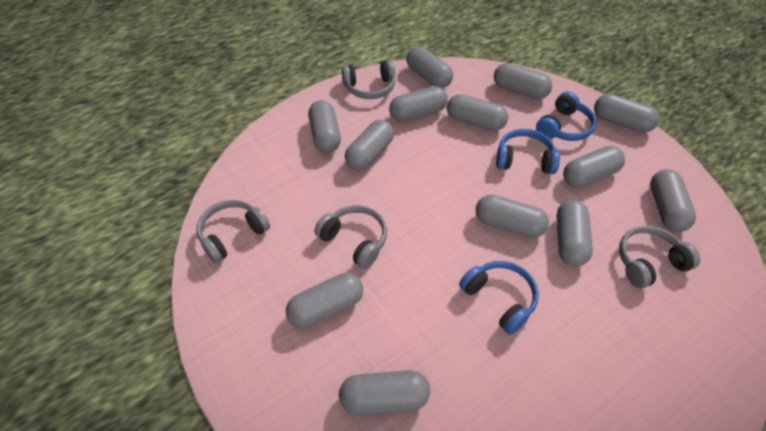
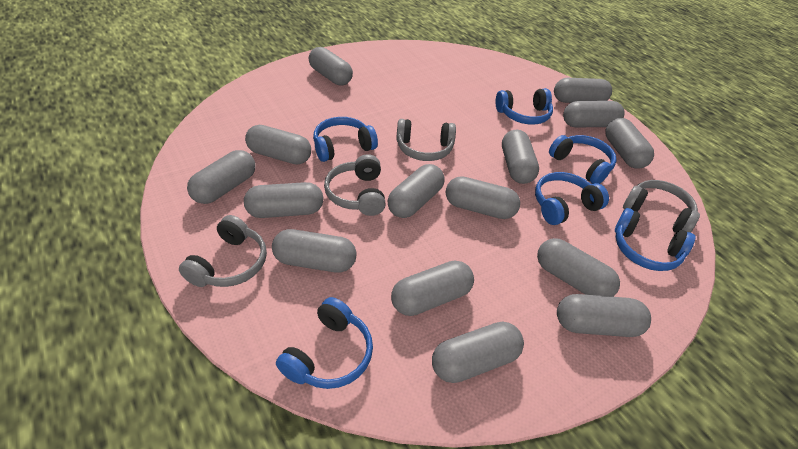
blue headphones: 3 -> 6
grey capsule: 13 -> 15

